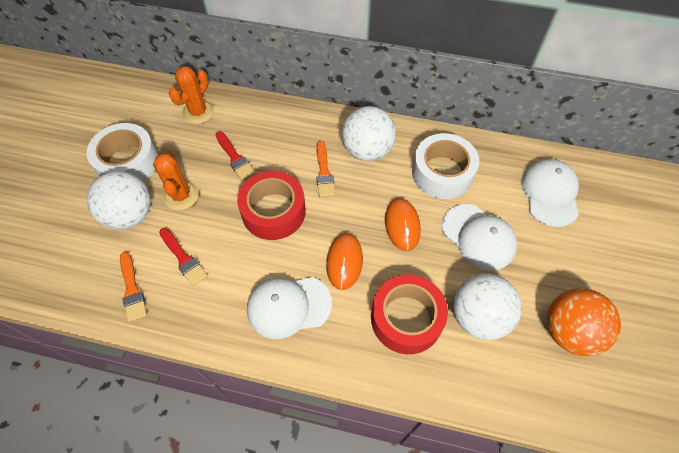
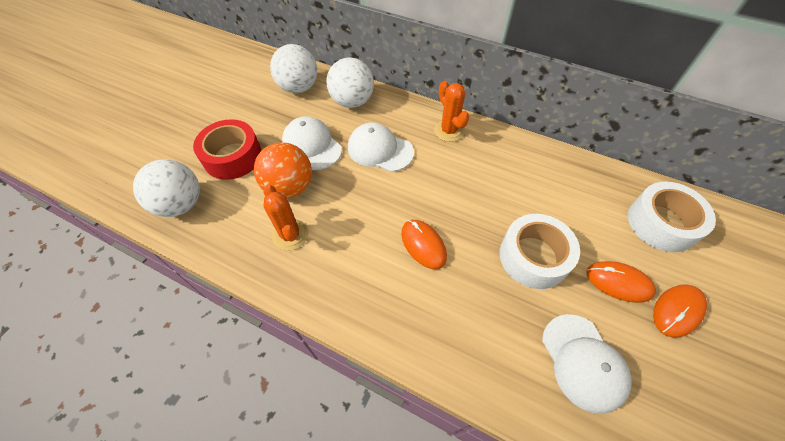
orange brush: 2 -> 0
orange mouse: 2 -> 3
red brush: 2 -> 0
red tape: 2 -> 1

